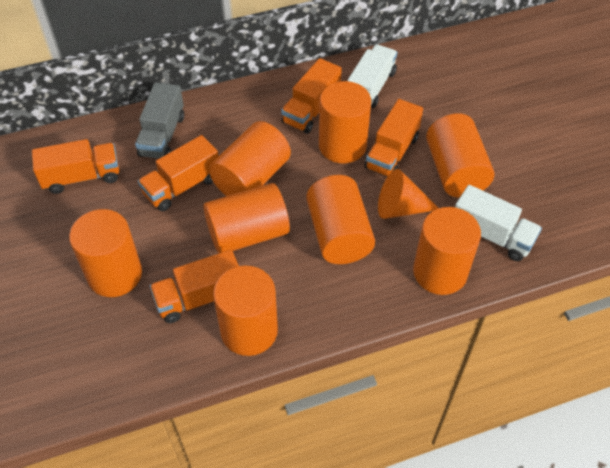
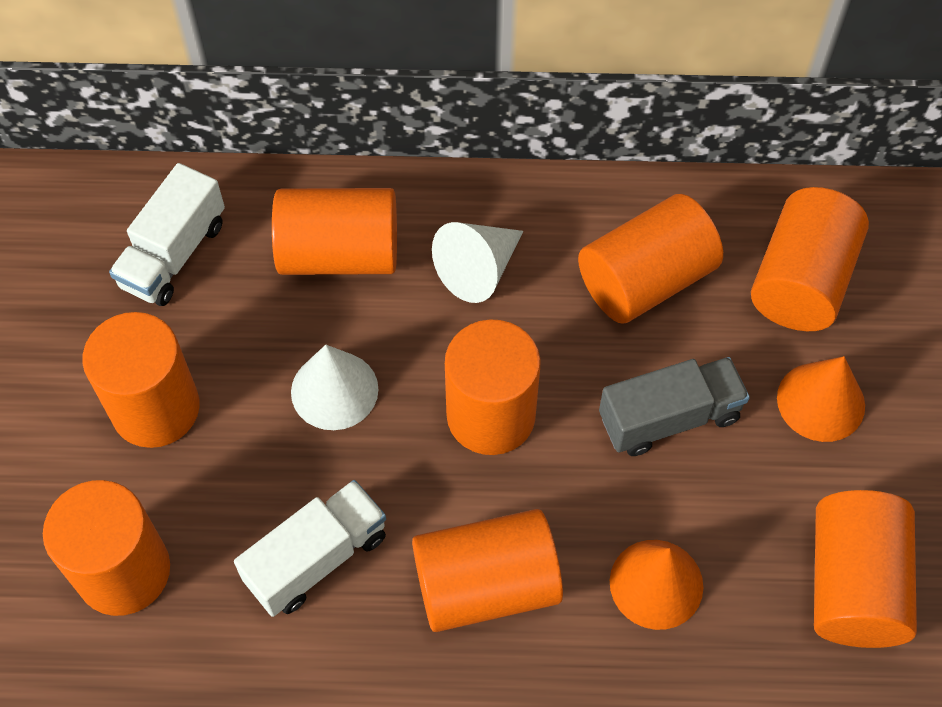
orange cone: 1 -> 2
orange truck: 5 -> 0
white cone: 0 -> 2

